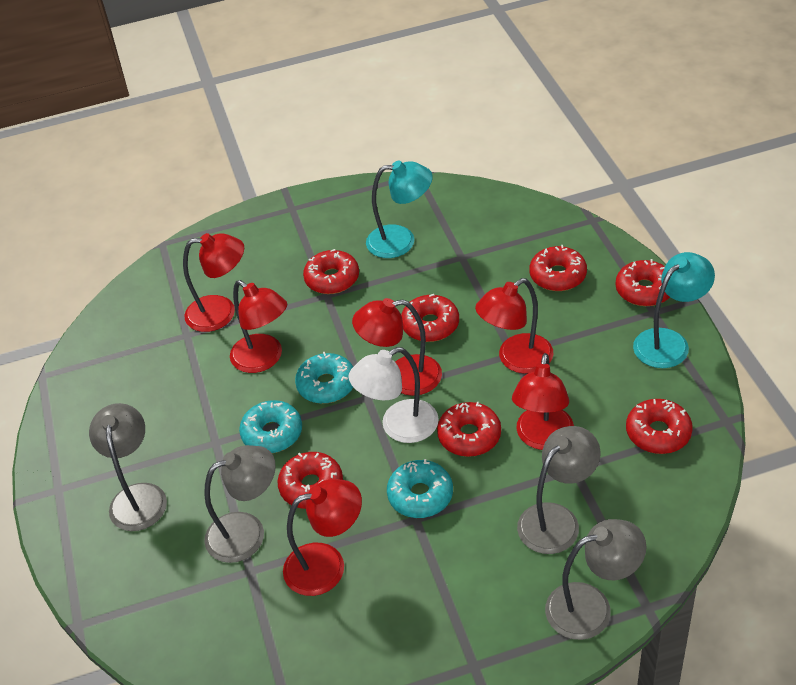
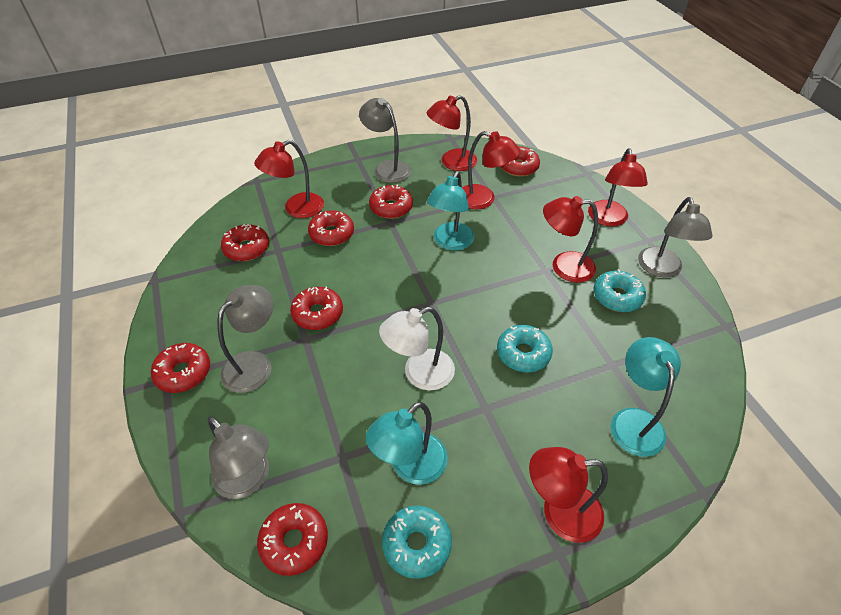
turquoise lamp: 2 -> 3

